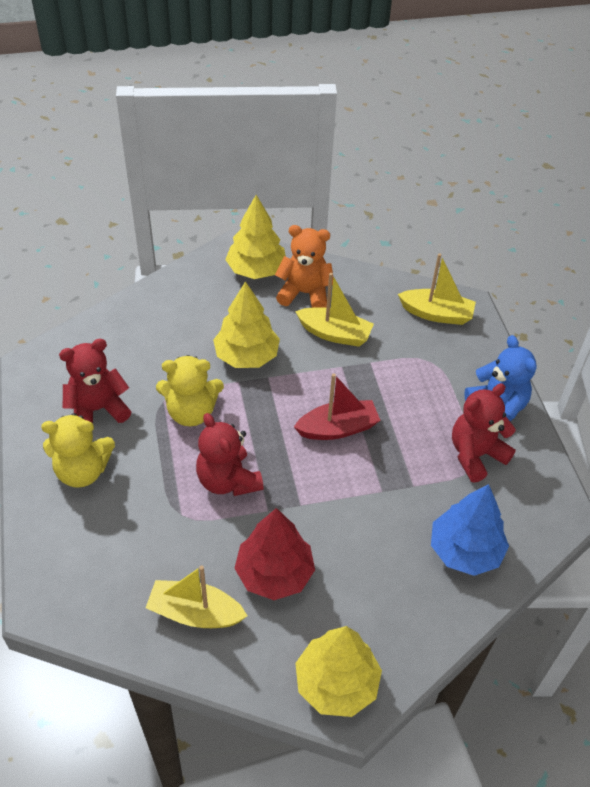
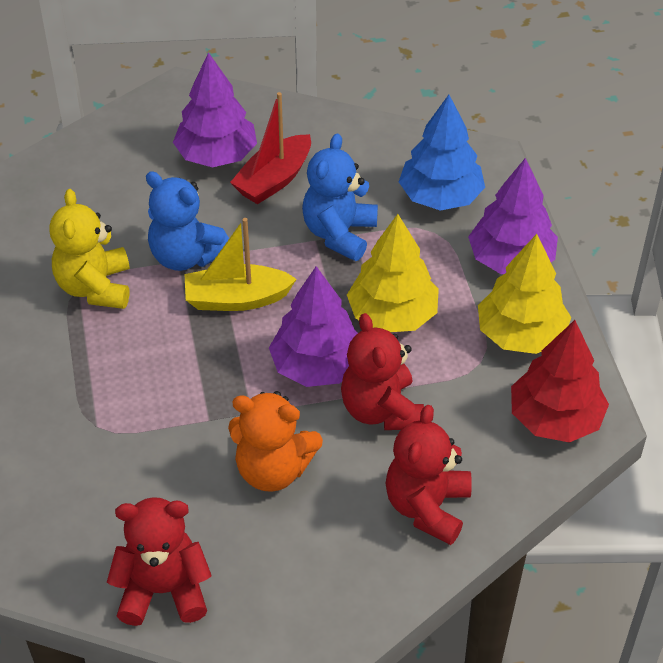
blue teddy bear: 1 -> 2
purple tree: 0 -> 3
yellow boat: 3 -> 1
yellow teddy bear: 2 -> 1
yellow tree: 3 -> 2

